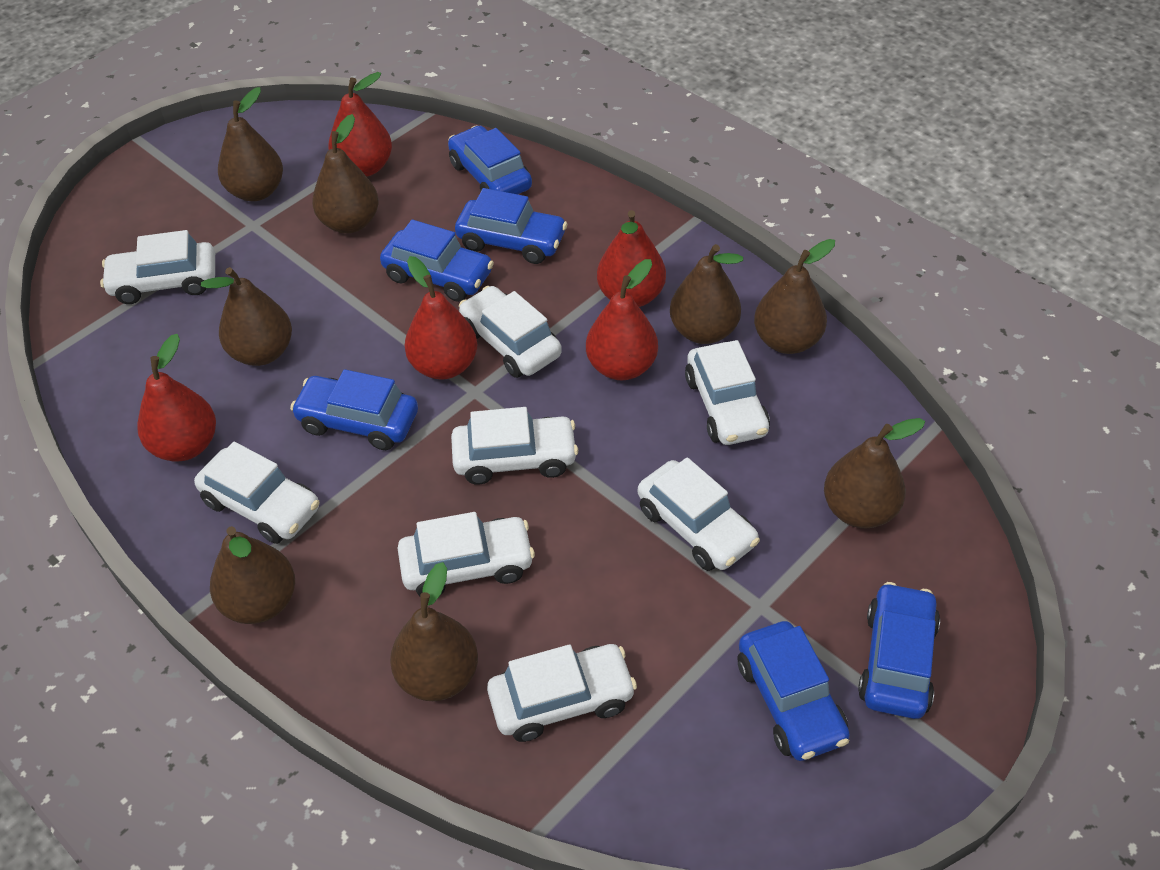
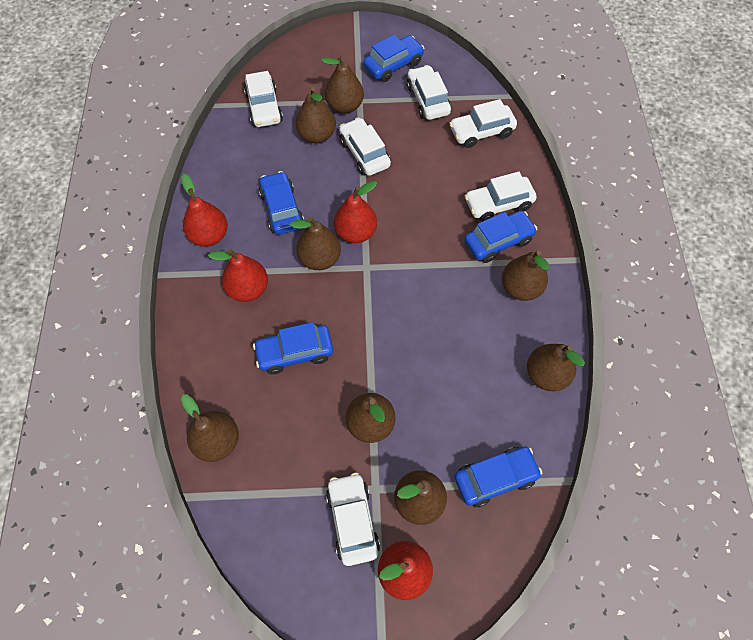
blue car: 6 -> 5
red pear: 5 -> 4
white car: 8 -> 6

